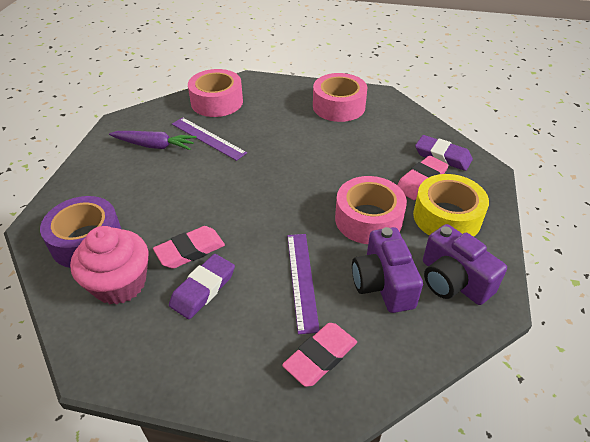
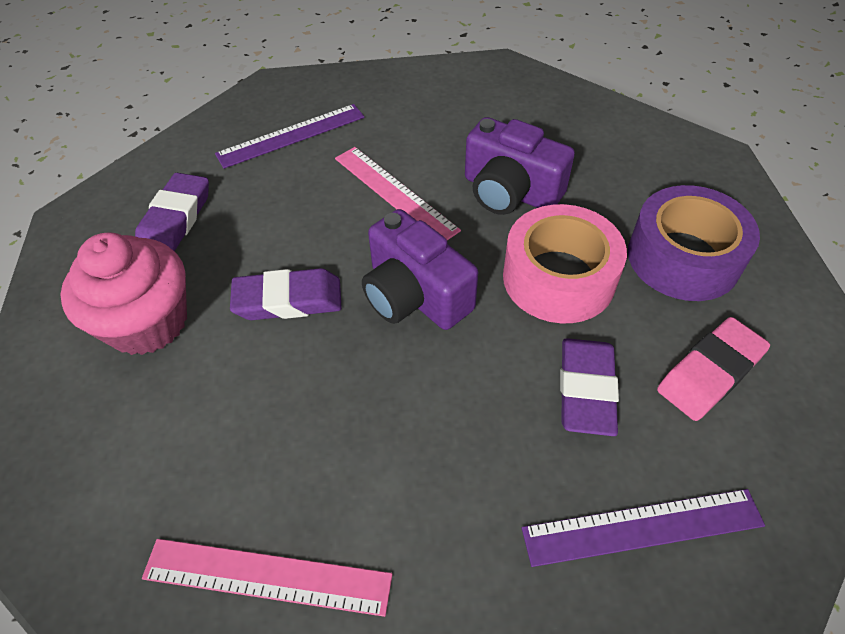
pink eraser: 3 -> 1
pink ruler: 0 -> 2
pink tape: 3 -> 1
purple carrot: 1 -> 0
purple eraser: 2 -> 3
yellow tape: 1 -> 0

